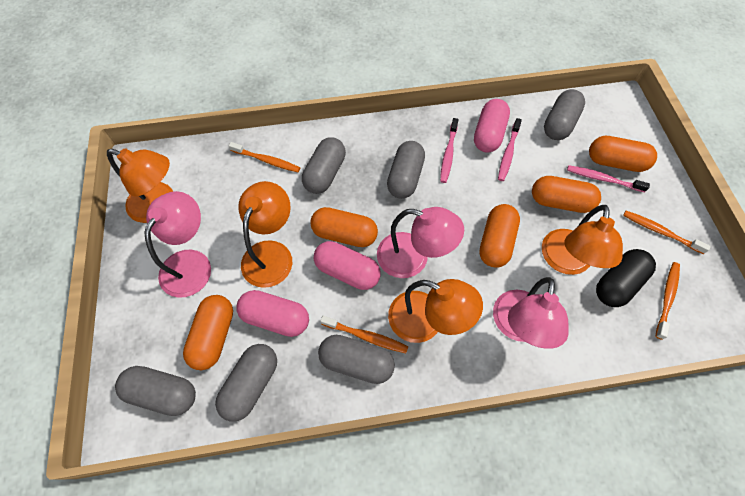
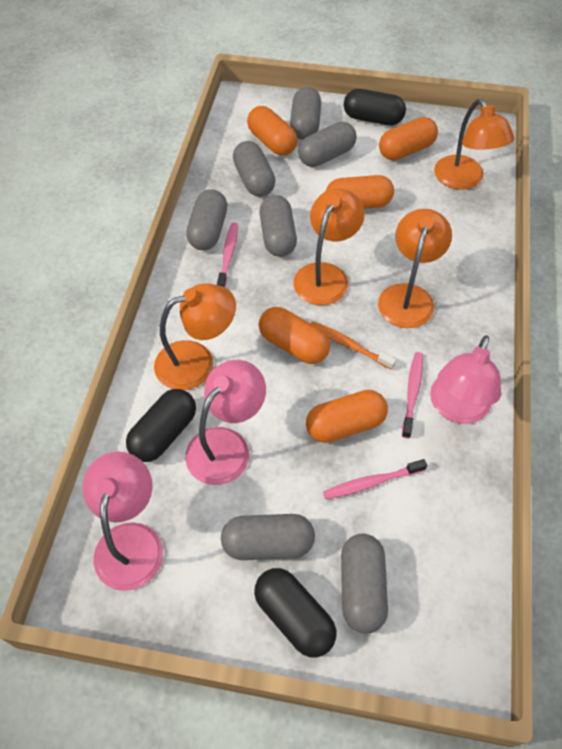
black capsule: 1 -> 3
grey capsule: 6 -> 7
orange toothbrush: 4 -> 1
pink capsule: 3 -> 0

